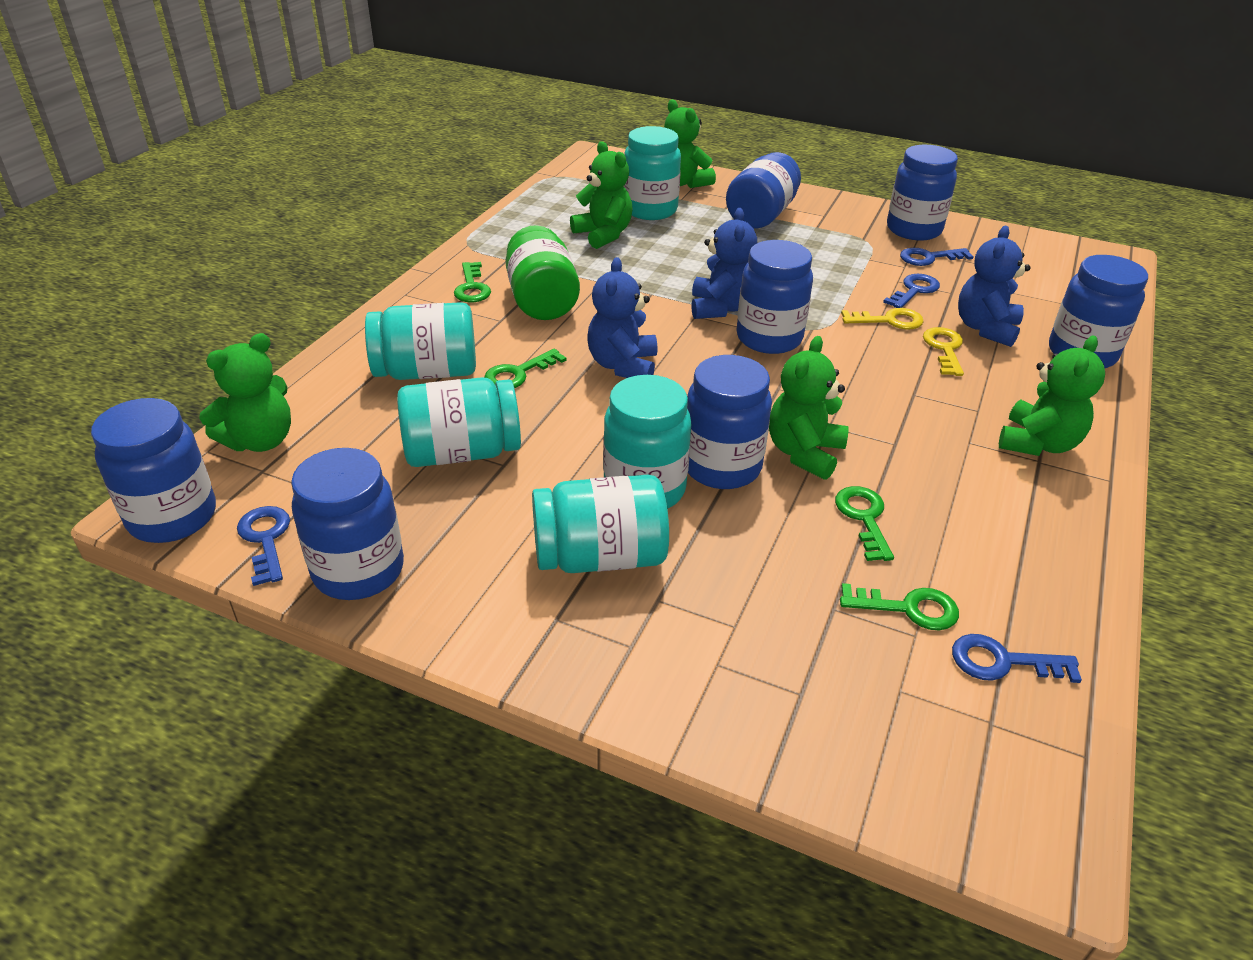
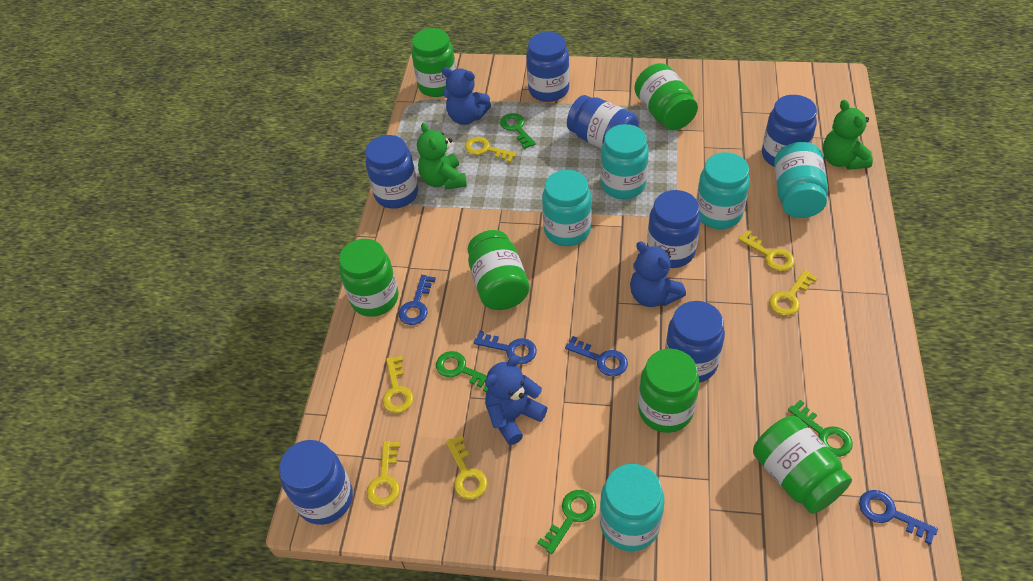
green jar: 1 -> 6
green teddy bear: 5 -> 2
yellow key: 2 -> 6

